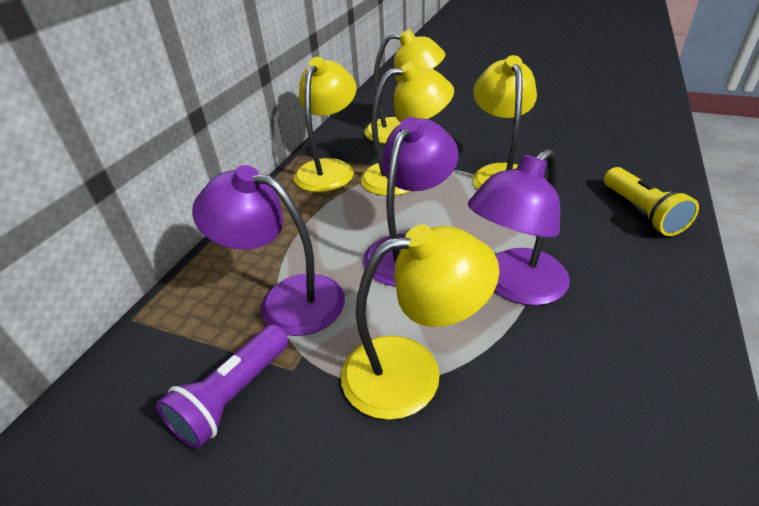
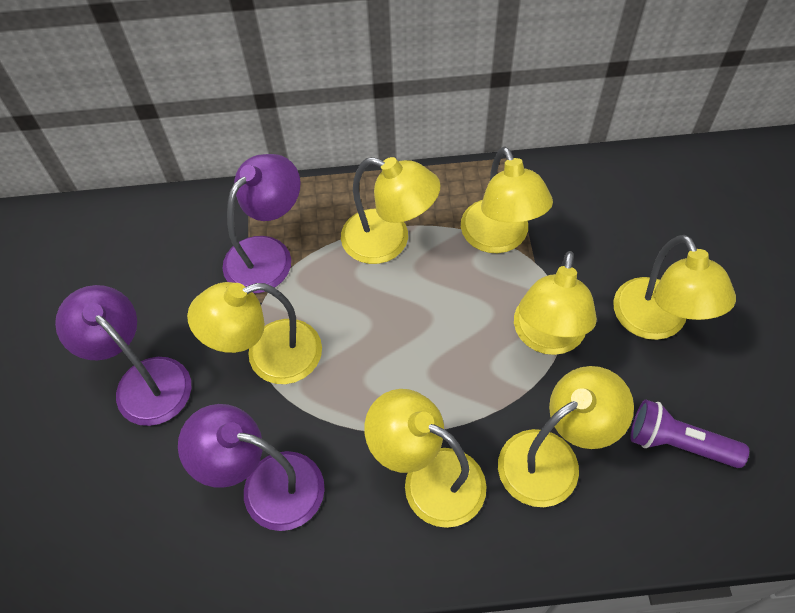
yellow flashlight: 1 -> 0
yellow lamp: 5 -> 7

